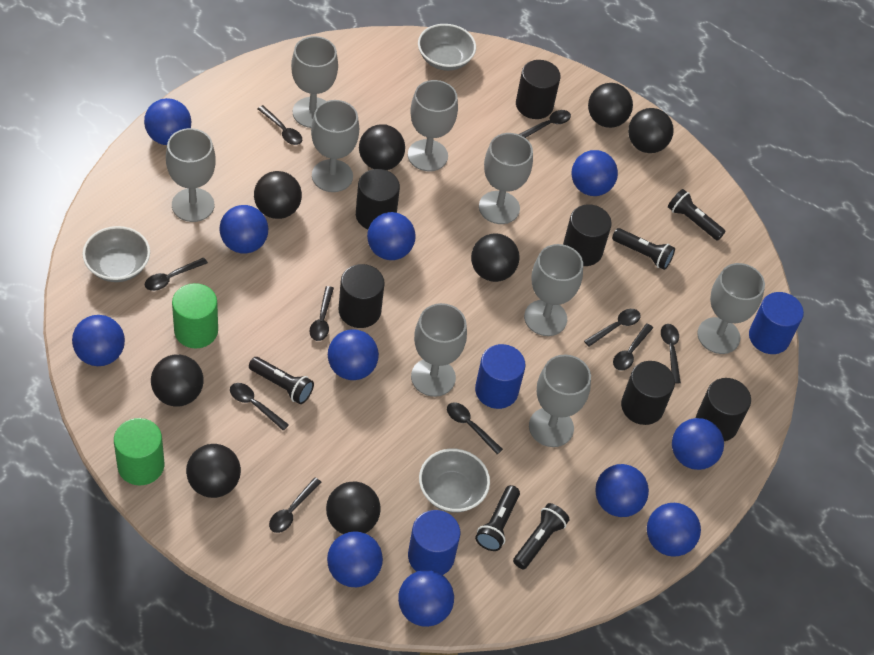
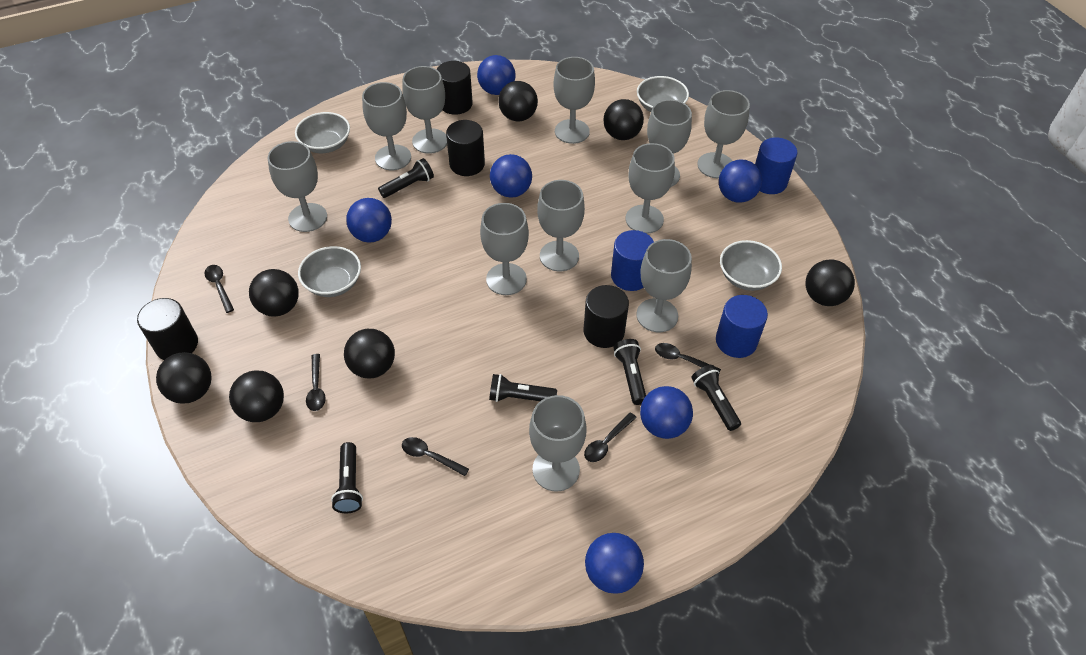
black ball: 8 -> 7
black cylinder: 6 -> 4
black spoon: 10 -> 5
blue ball: 11 -> 6
green cylinder: 2 -> 0
grey bowl: 3 -> 4
grey goblet: 9 -> 11

